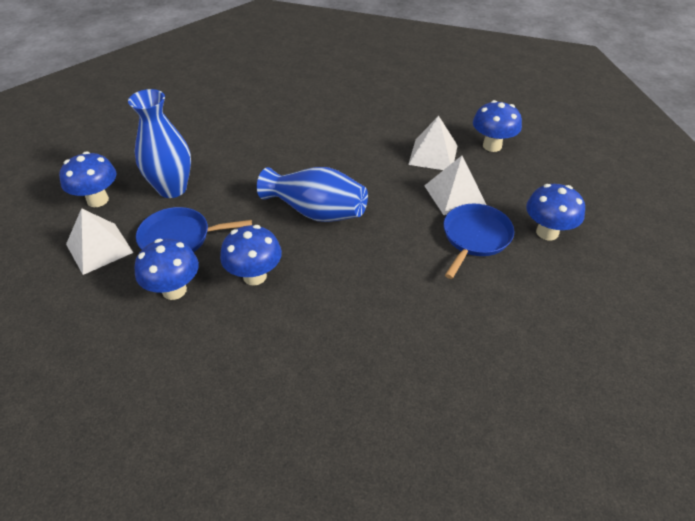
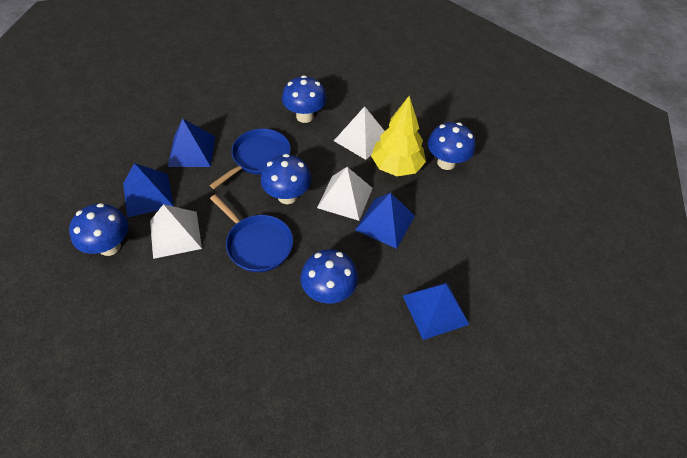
blue pyramid: 0 -> 4
blue vase: 2 -> 0
yellow tree: 0 -> 1

